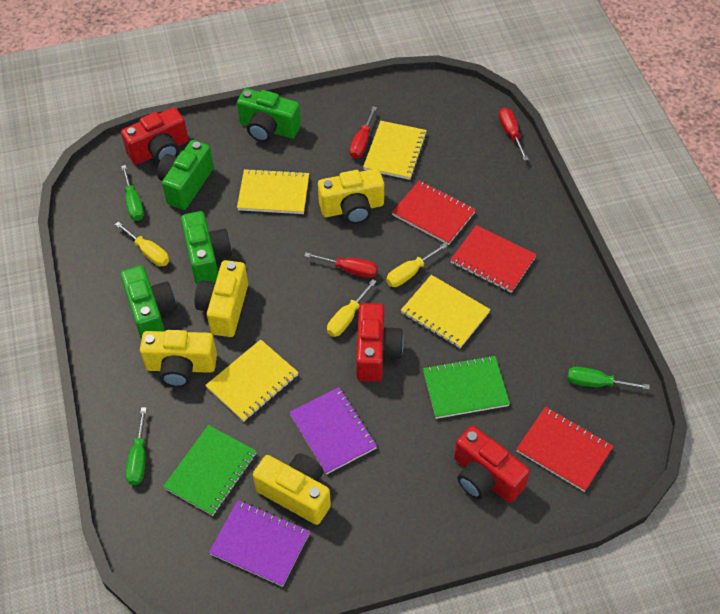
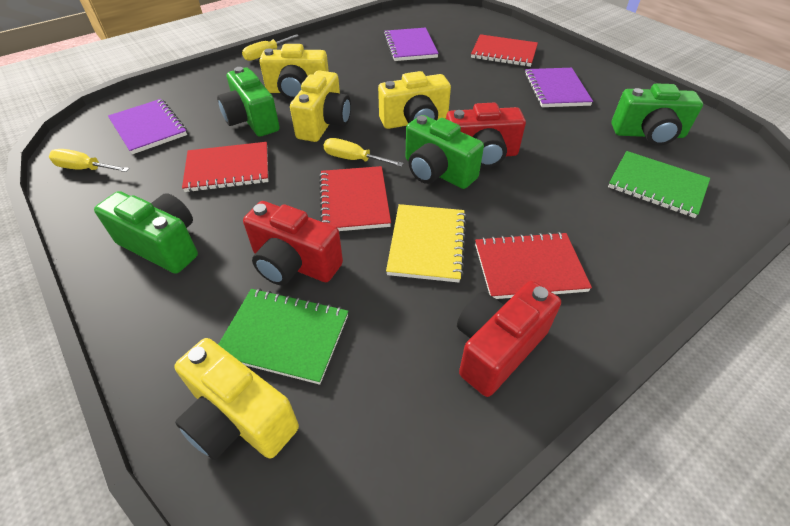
green screwdriver: 3 -> 0
purple notebook: 2 -> 3
red notebook: 3 -> 4
red screwdriver: 3 -> 0
yellow notebook: 4 -> 1

